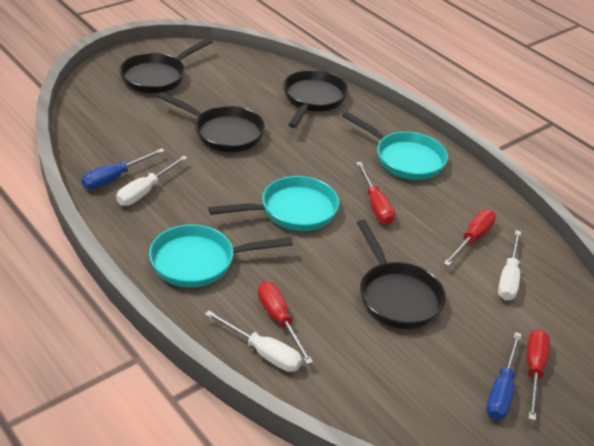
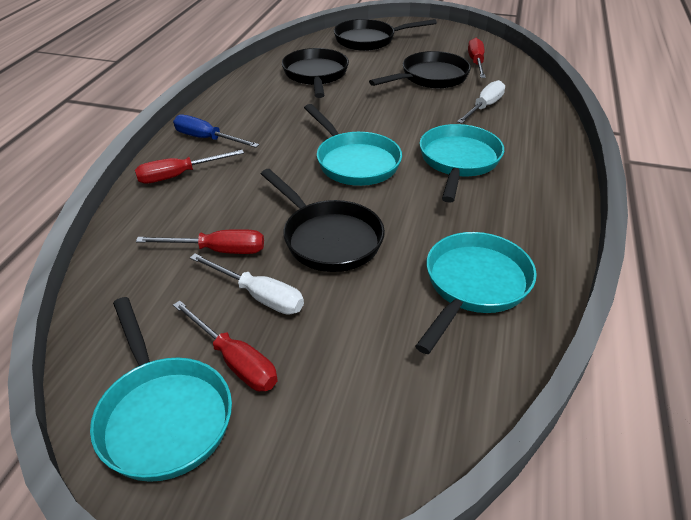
blue screwdriver: 2 -> 1
turquoise pan: 3 -> 4
white screwdriver: 3 -> 2

